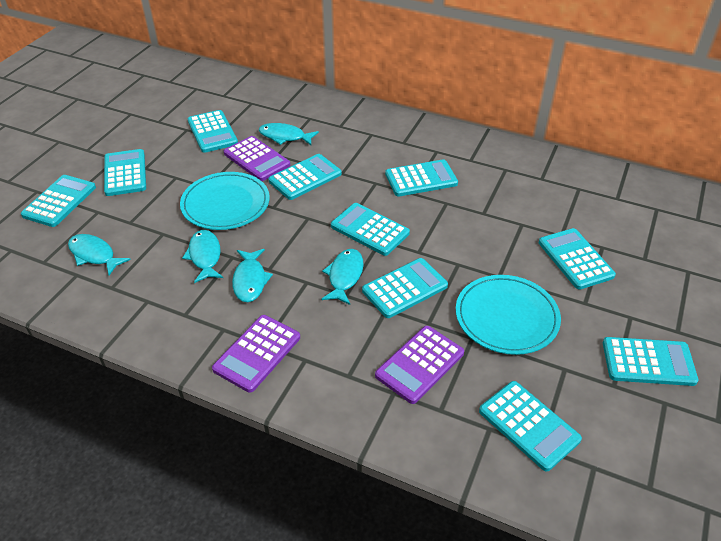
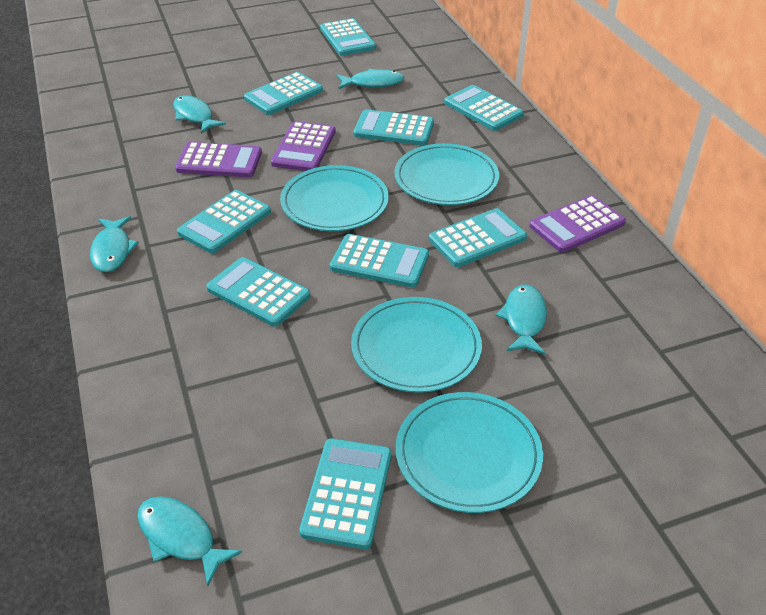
turquoise calculator: 10 -> 9
turquoise plate: 2 -> 4

